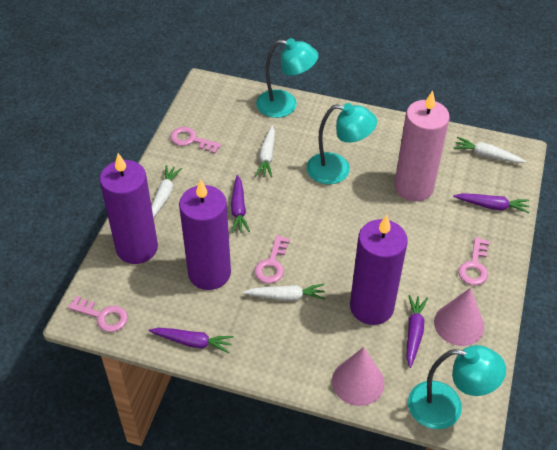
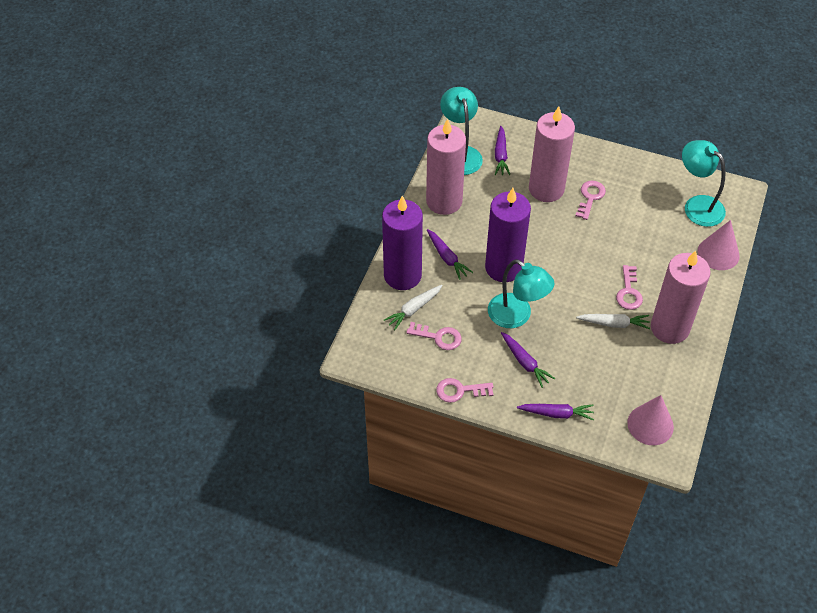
pink candle: 1 -> 3
purple candle: 3 -> 2
white carrot: 4 -> 2

